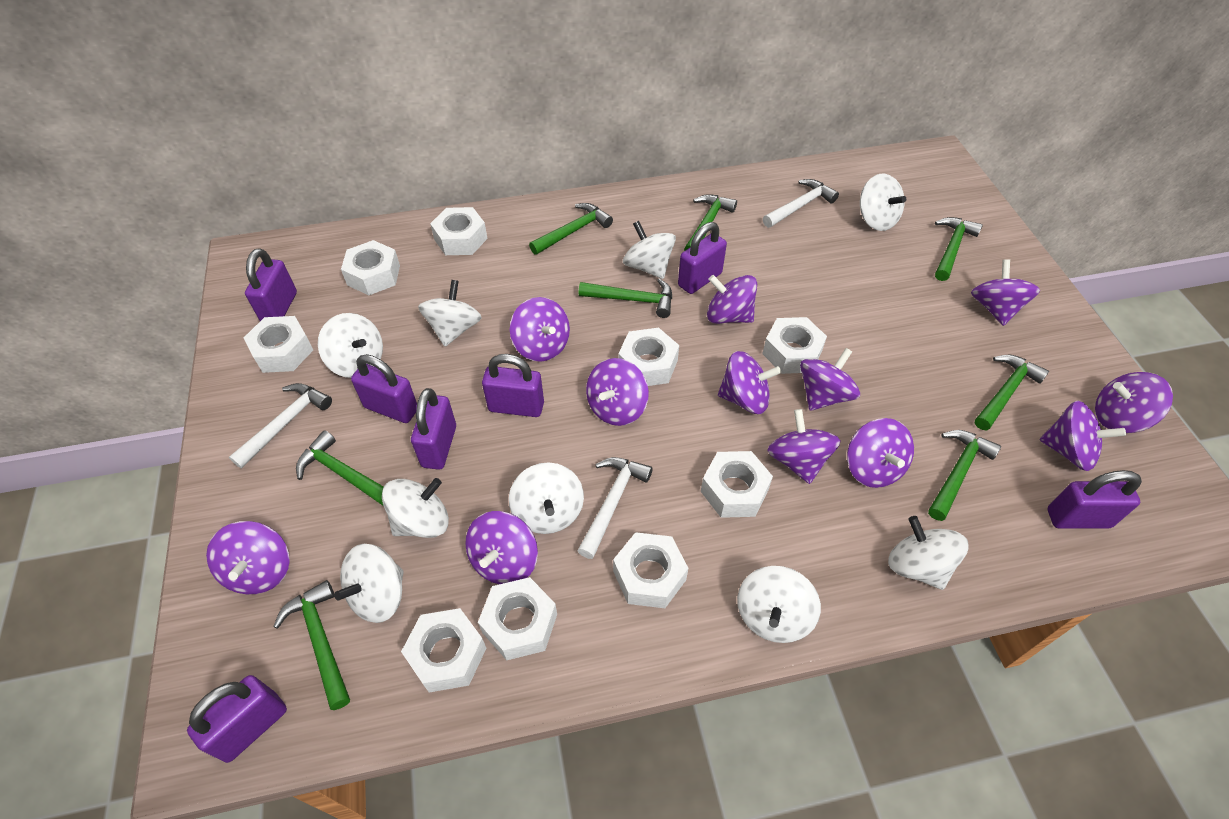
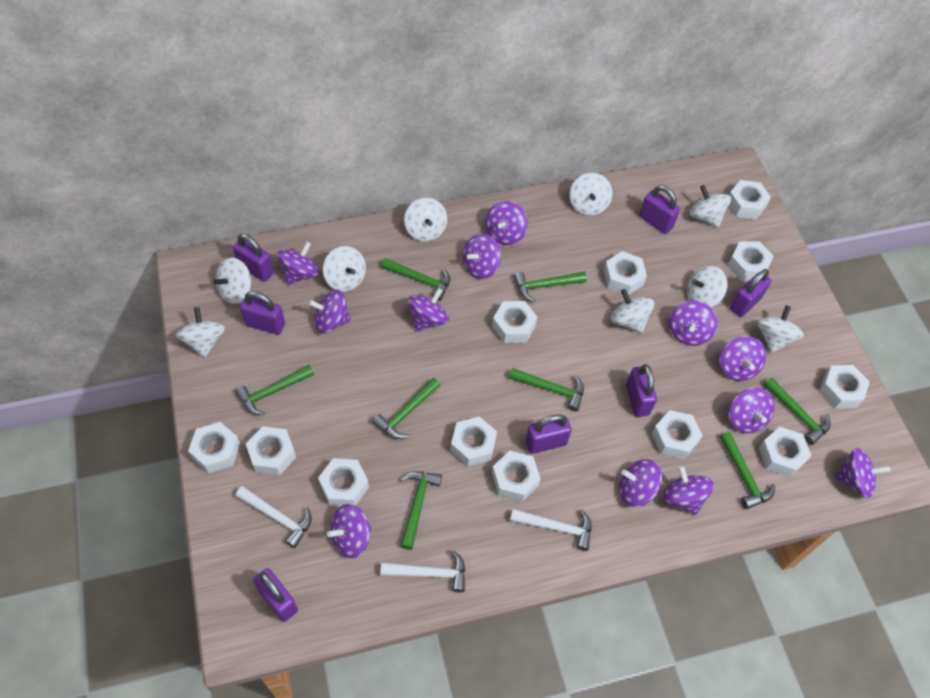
white nut: 9 -> 12

